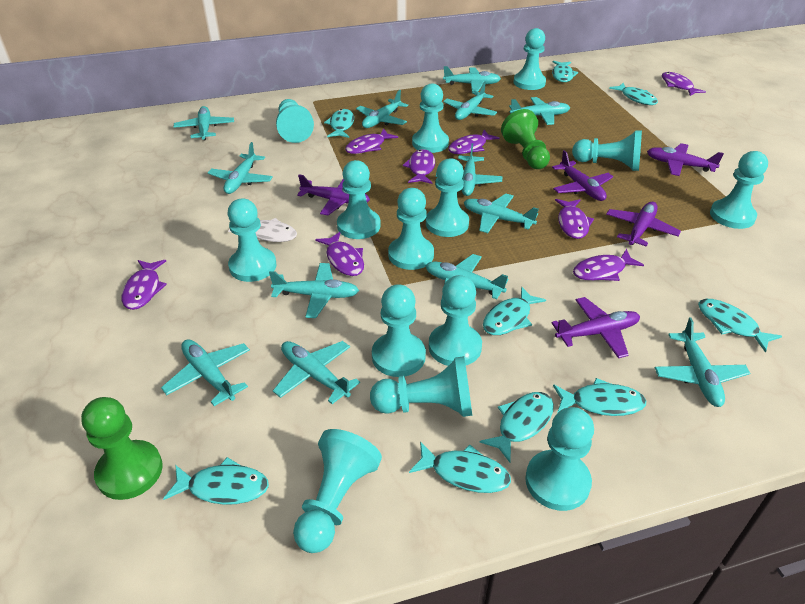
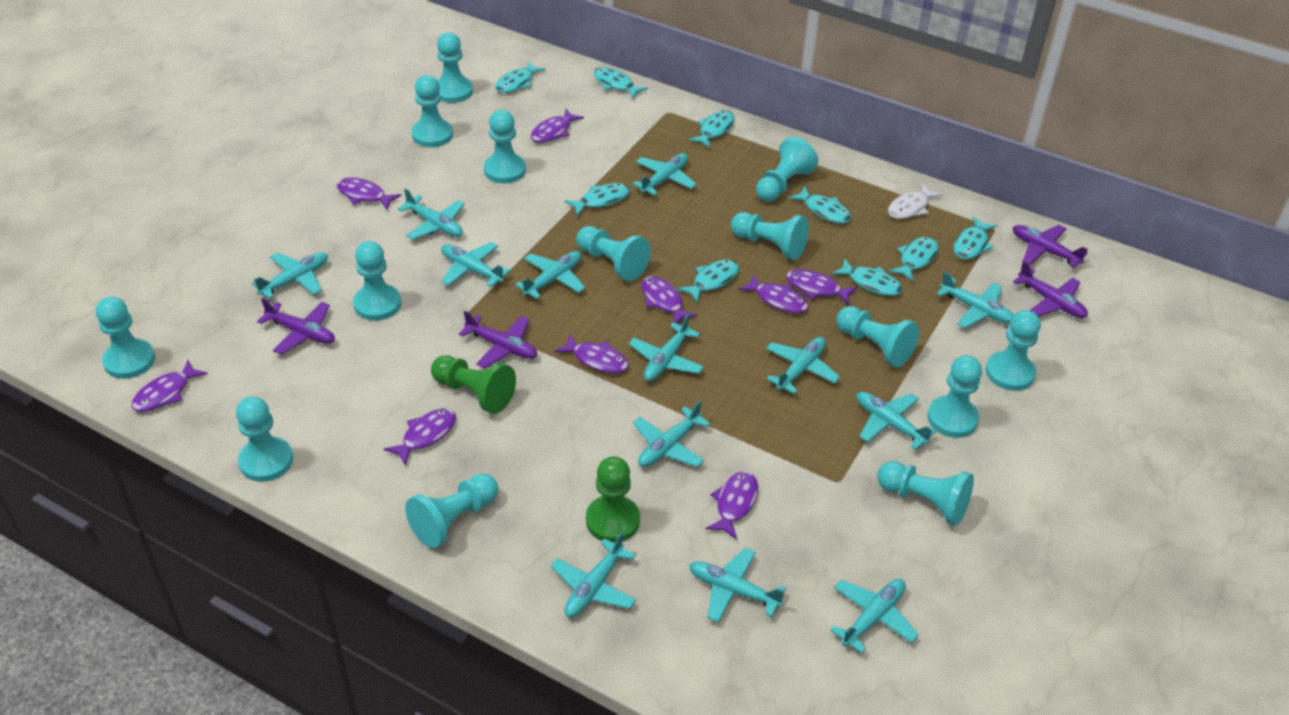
purple fish: 8 -> 9
purple plane: 5 -> 4

